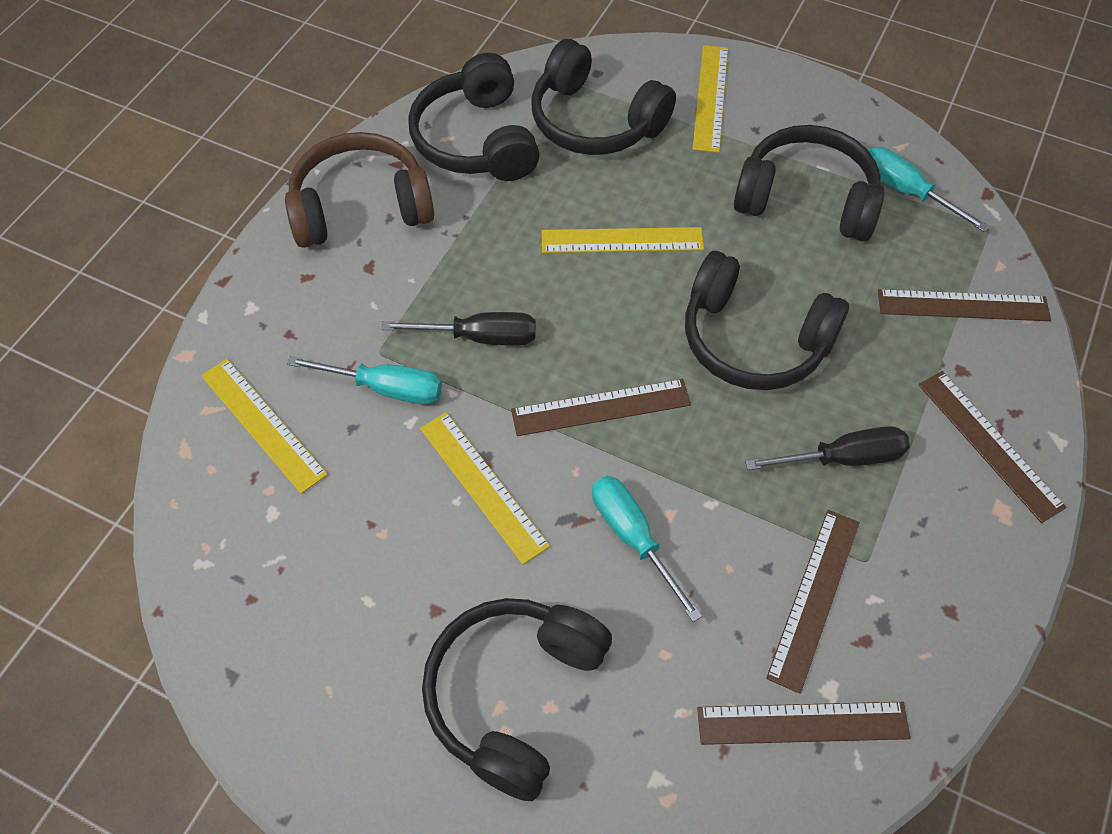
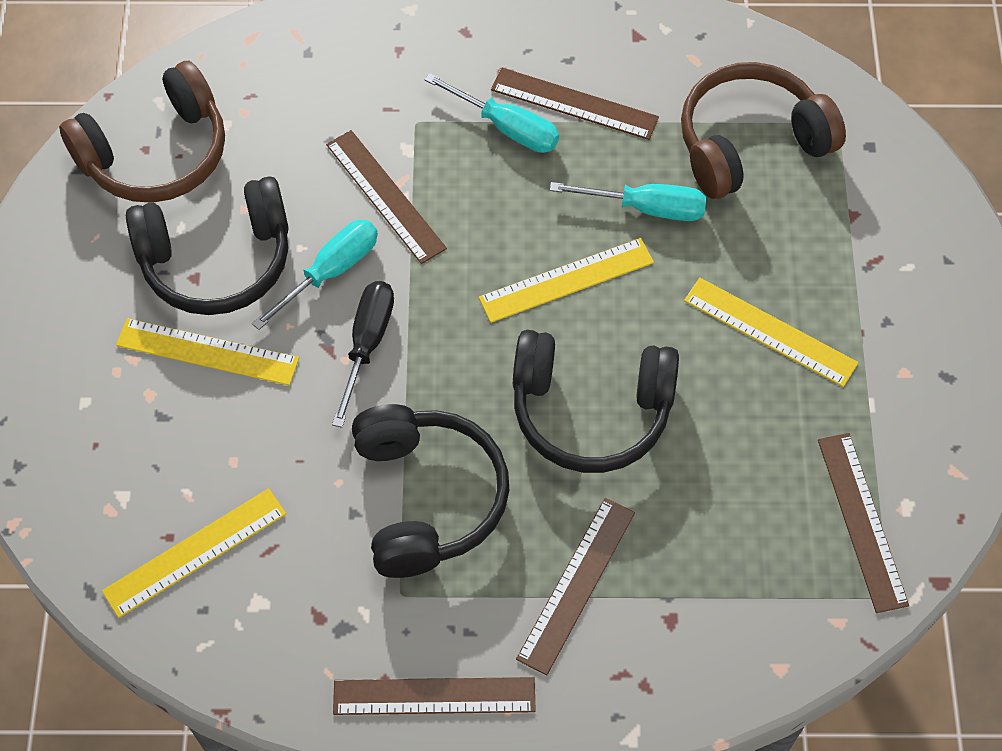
black headphones: 5 -> 3
black screwdriver: 2 -> 1
brown headphones: 1 -> 2

